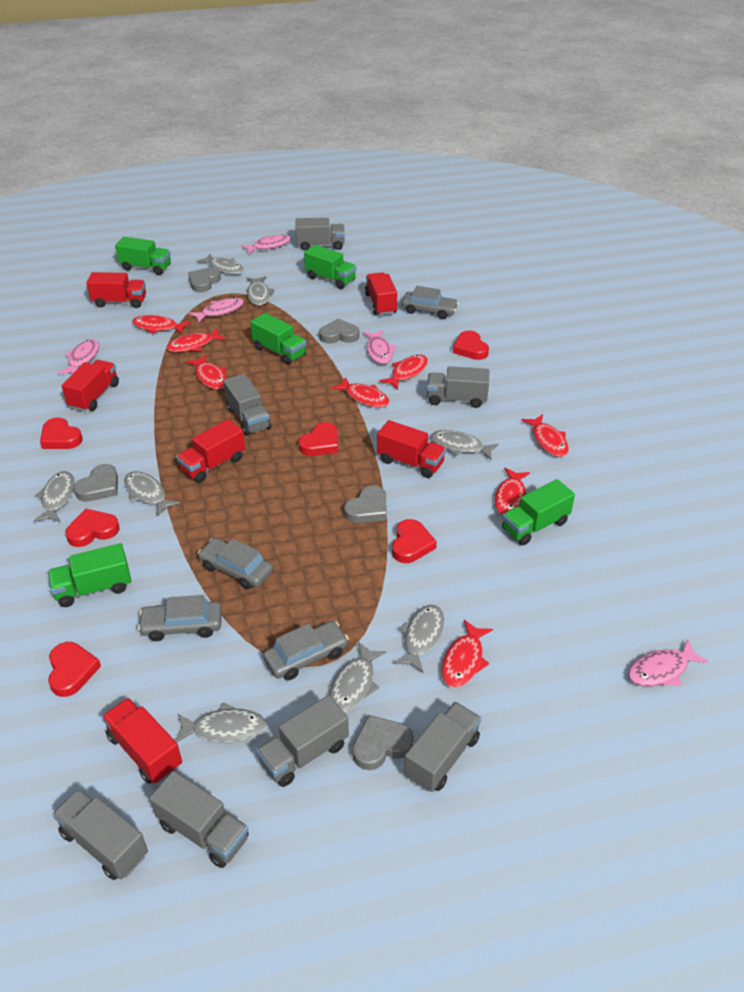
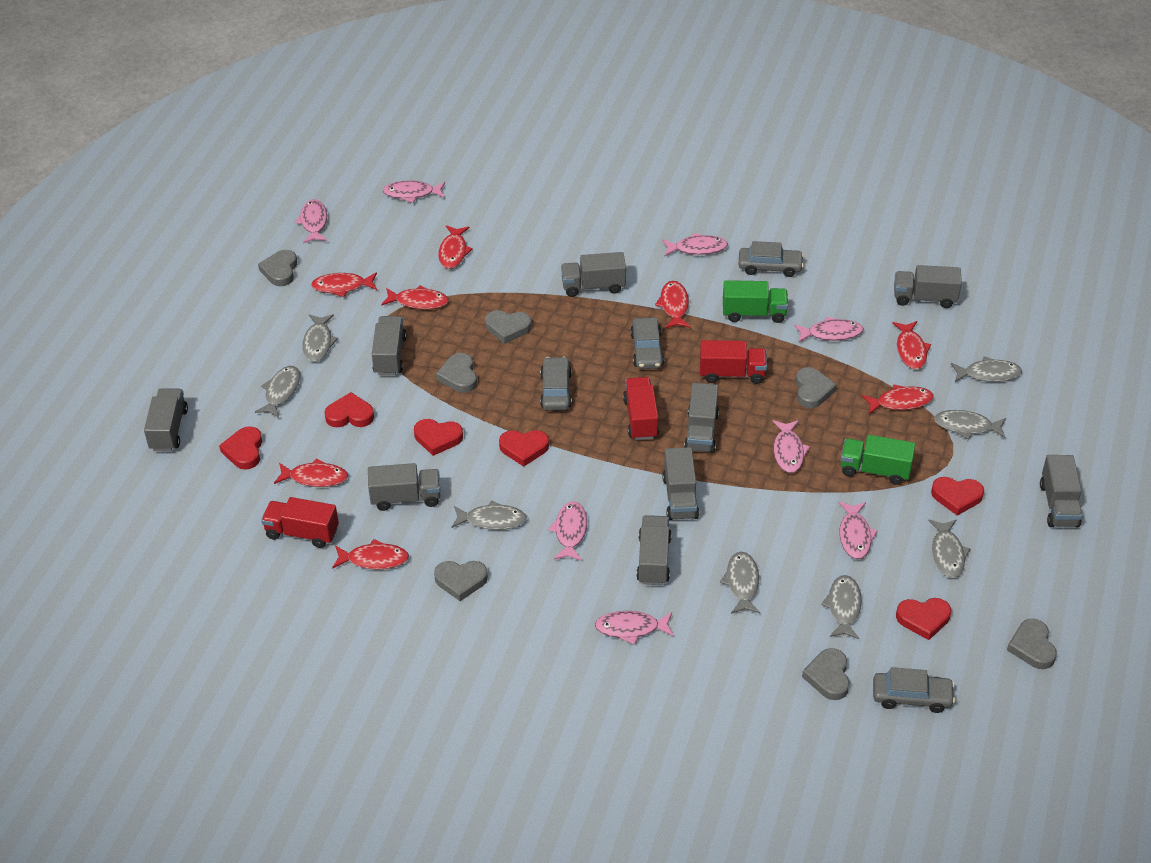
green truck: 5 -> 2
grey heart: 5 -> 7
grey truck: 7 -> 9
pink fish: 5 -> 8
red truck: 6 -> 3

